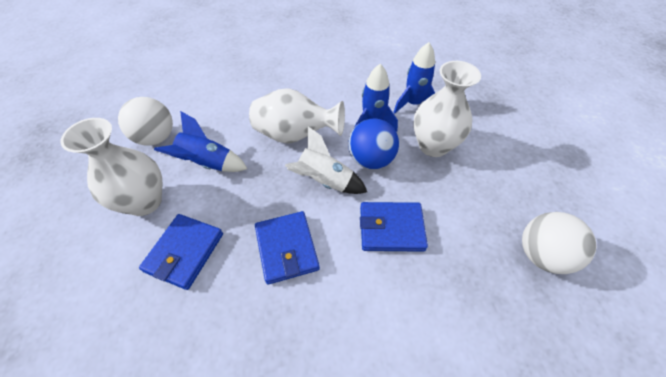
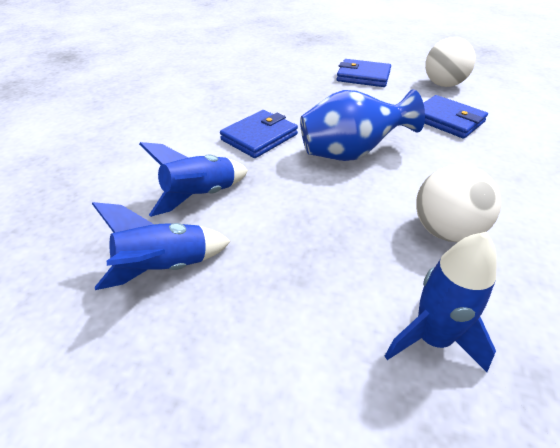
blue ball: 1 -> 0
blue vase: 0 -> 1
white rocket: 1 -> 0
white vase: 3 -> 0

